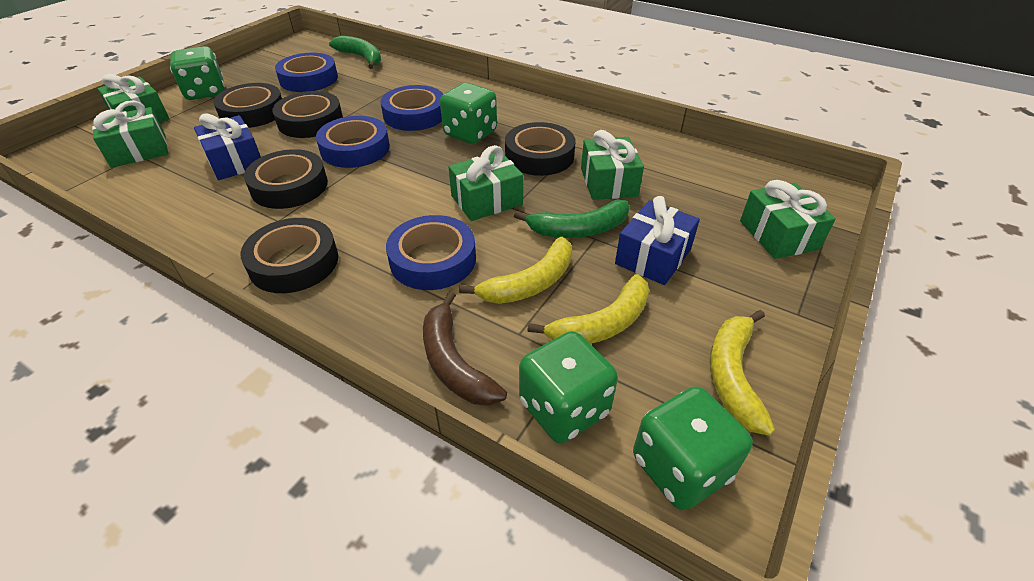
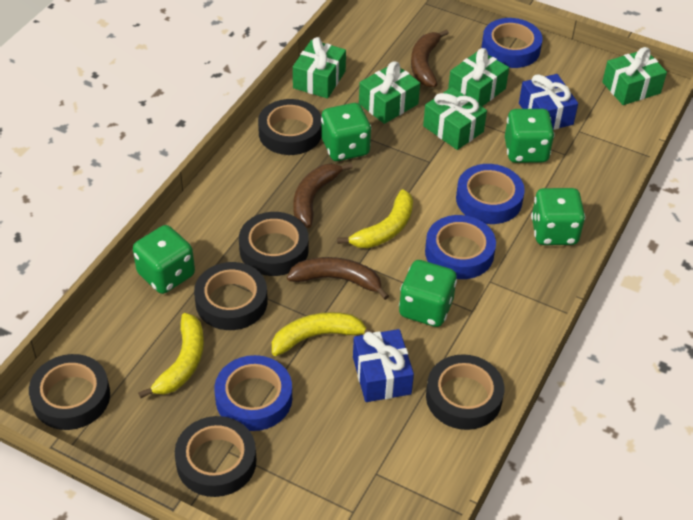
black tape: 5 -> 6
brown banana: 1 -> 3
green banana: 2 -> 0
green dice: 4 -> 5

